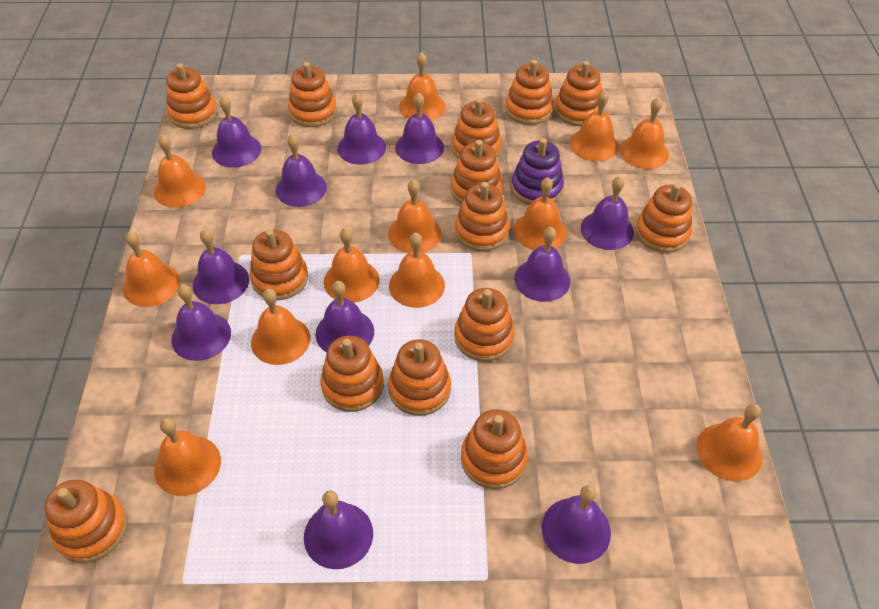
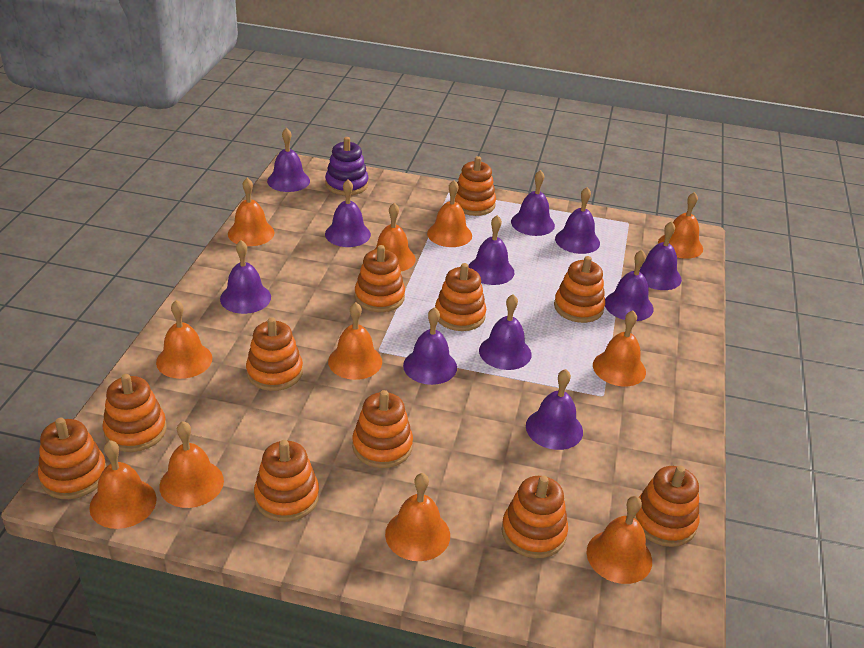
orange bell: 12 -> 11
orange stacking toy: 14 -> 11

